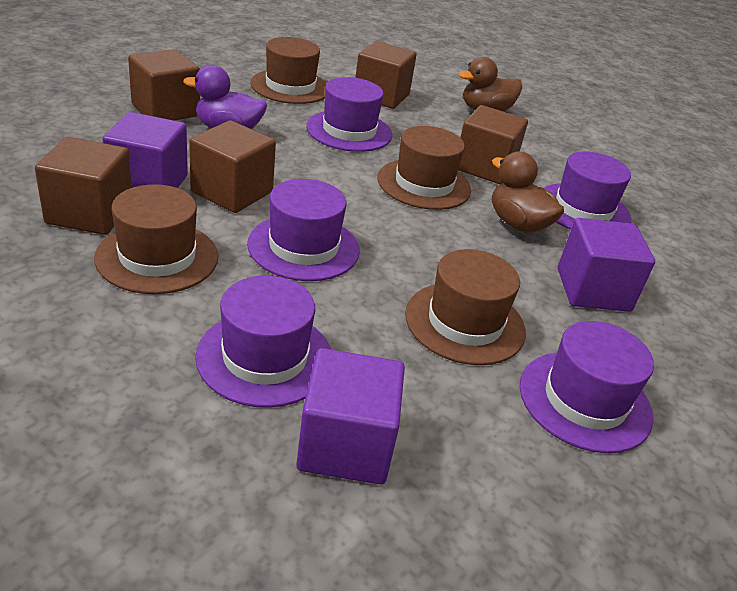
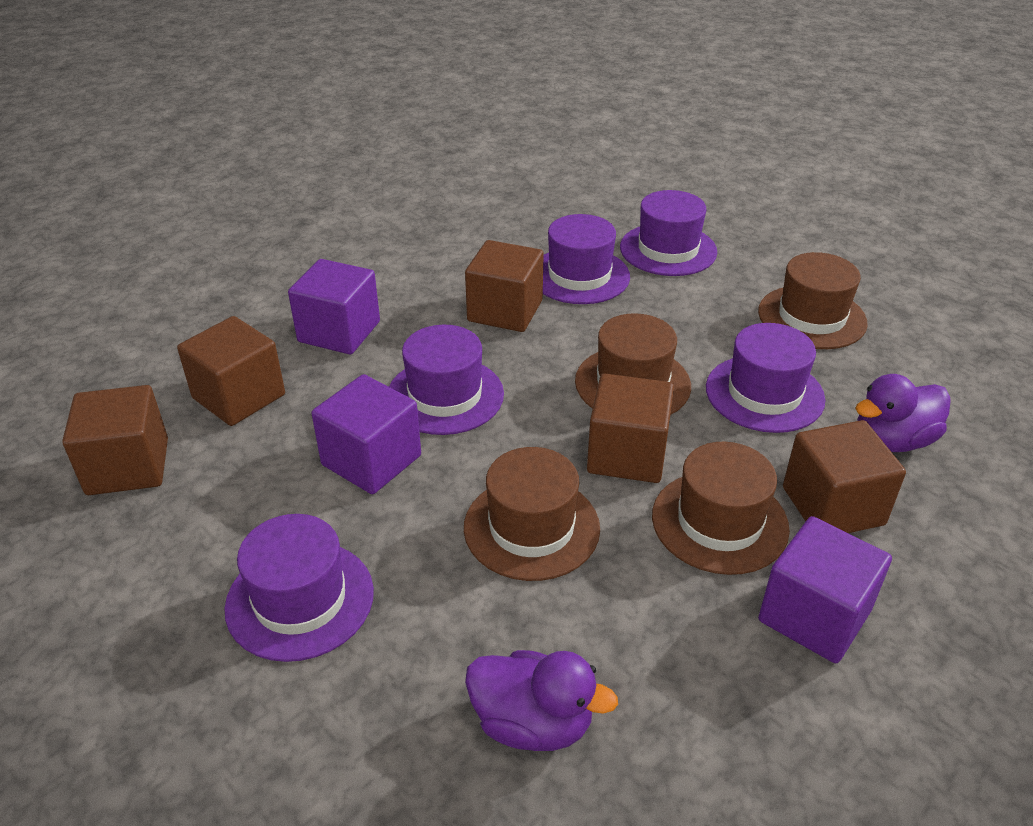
brown duck: 2 -> 0
purple duck: 1 -> 2

